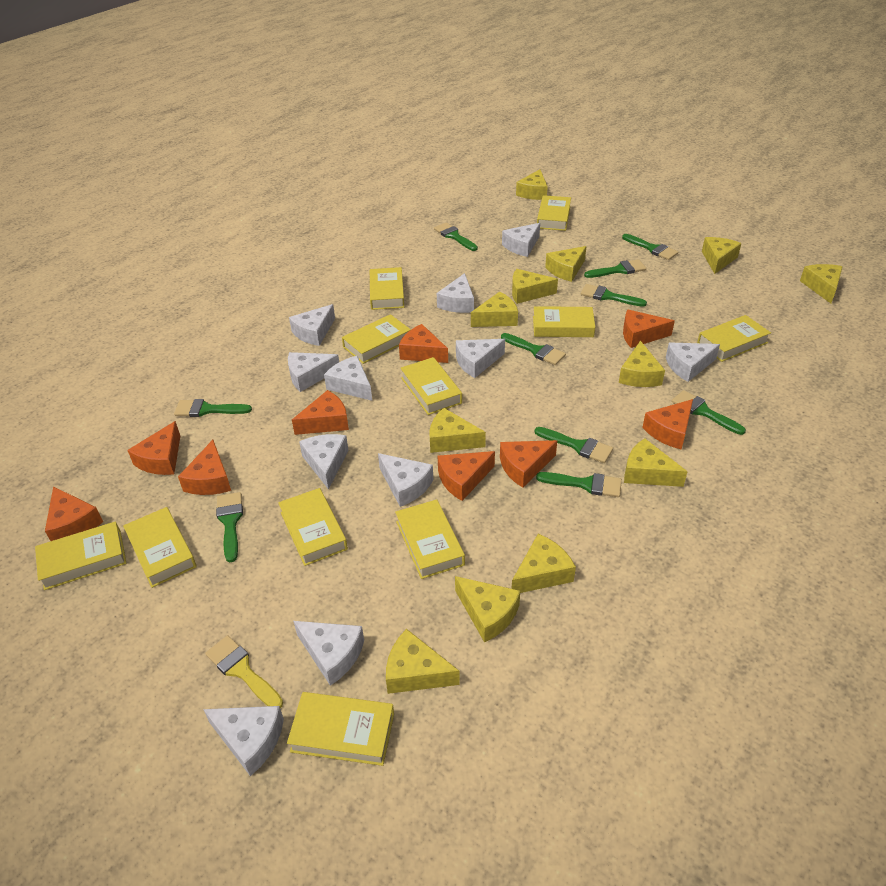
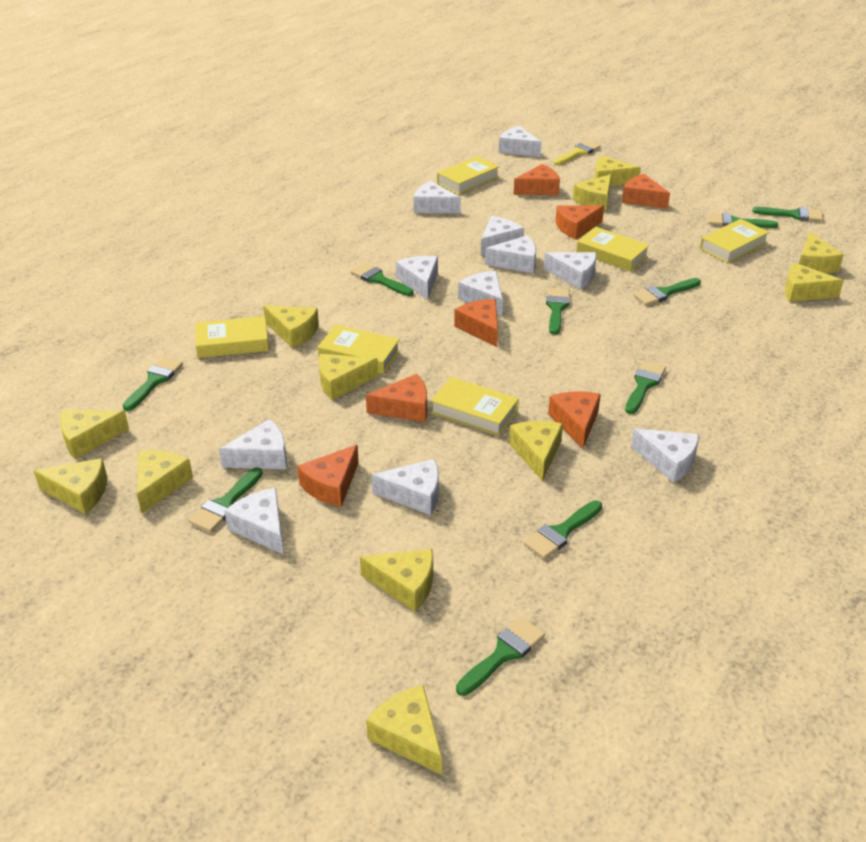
orange cheese: 9 -> 7
yellow book: 11 -> 6

